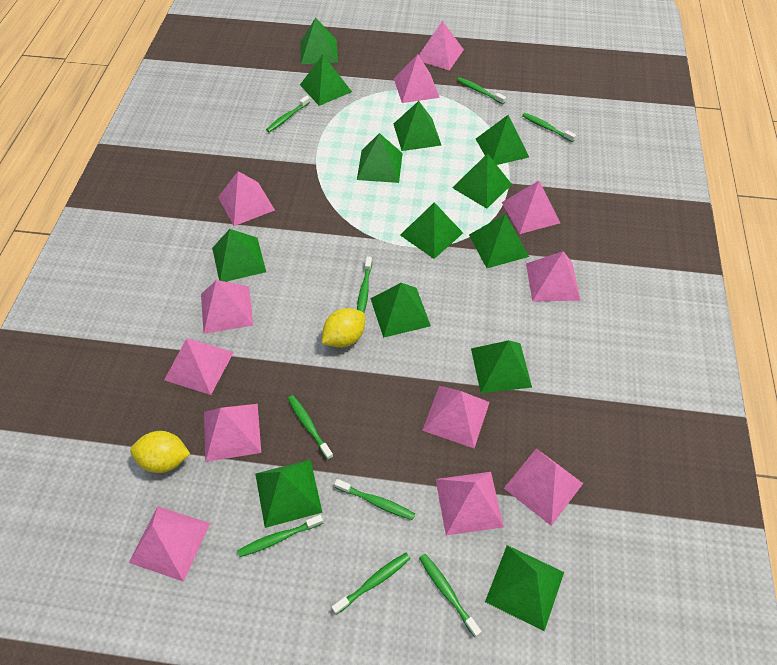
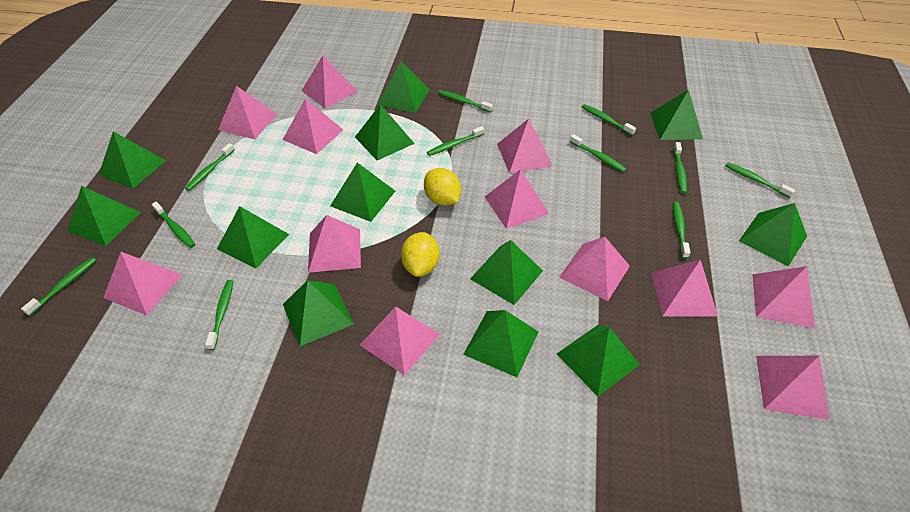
green pyramid: 13 -> 12
green toothbrush: 9 -> 11

